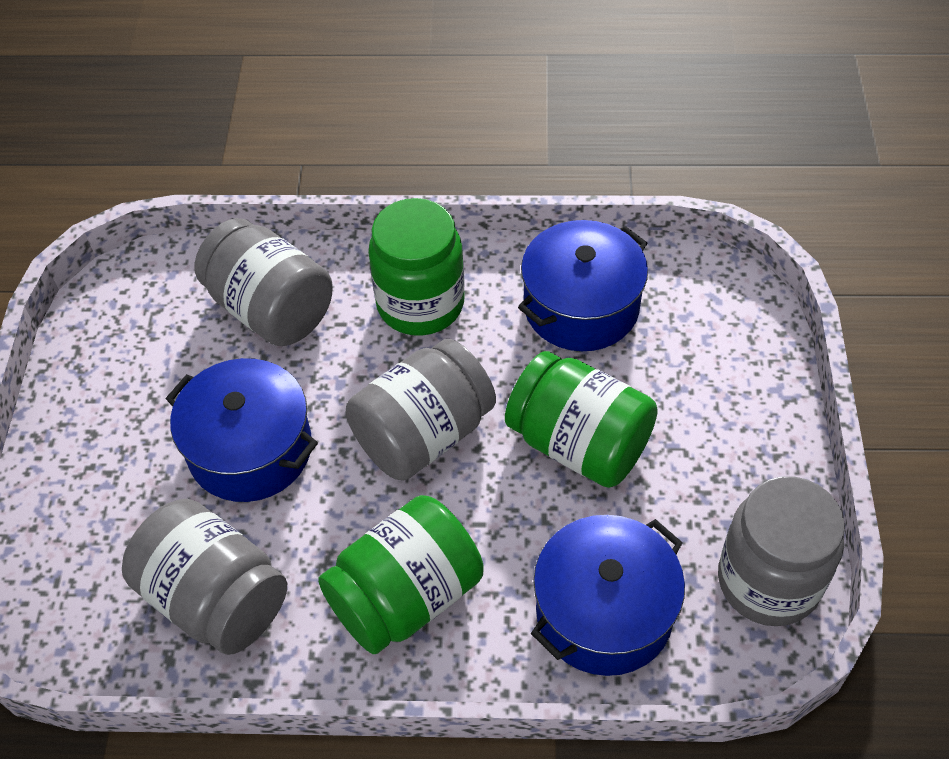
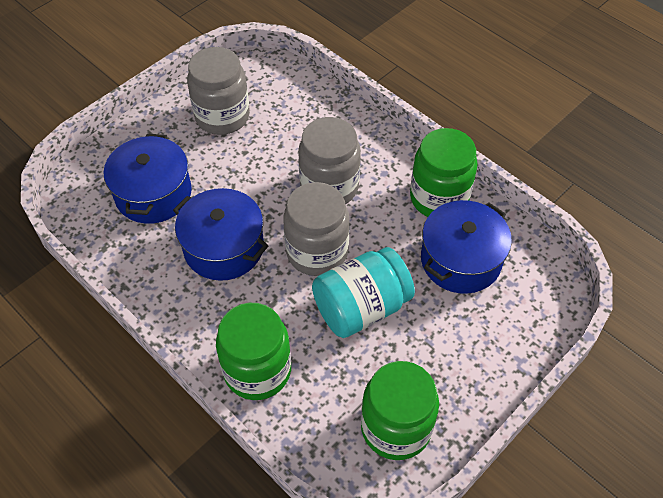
grey jar: 4 -> 3
turquoise jar: 0 -> 1

